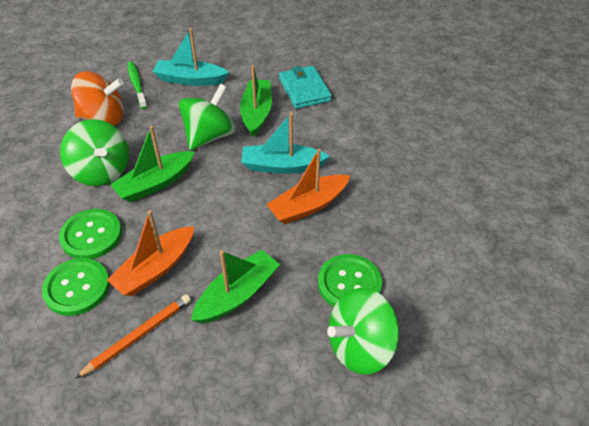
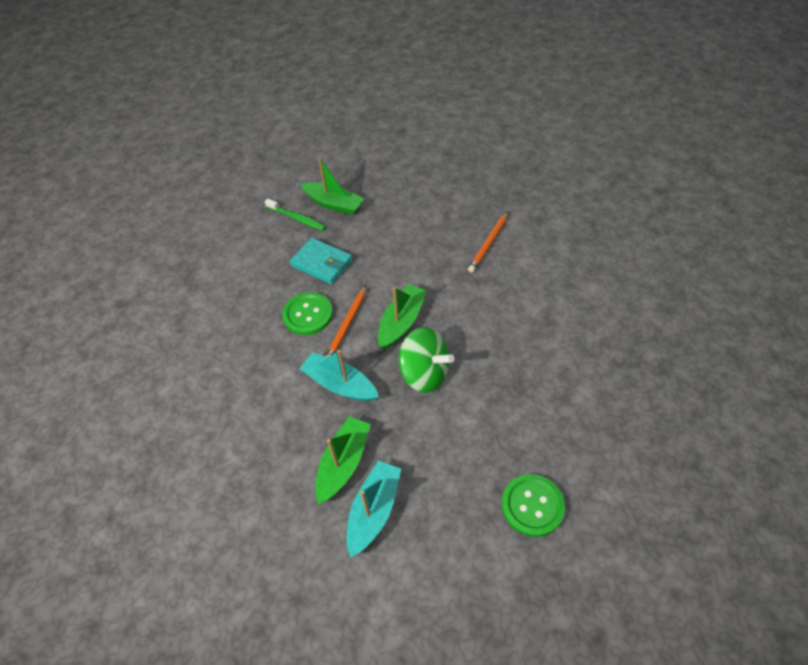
green button: 3 -> 2
green spinning top: 3 -> 1
orange boat: 2 -> 0
orange pencil: 1 -> 2
orange spinning top: 1 -> 0

